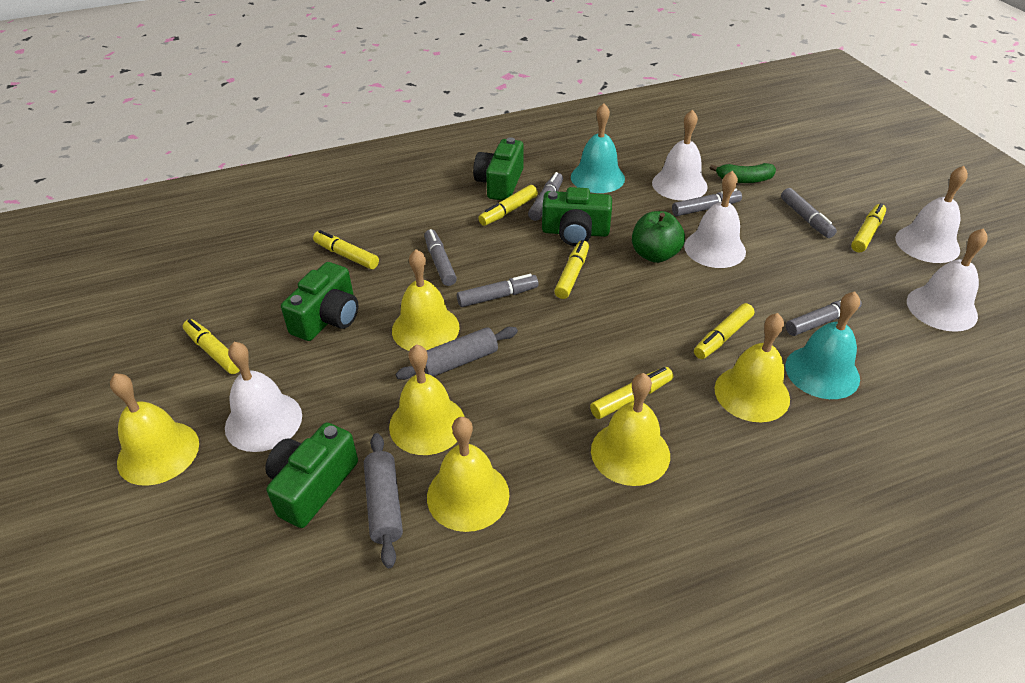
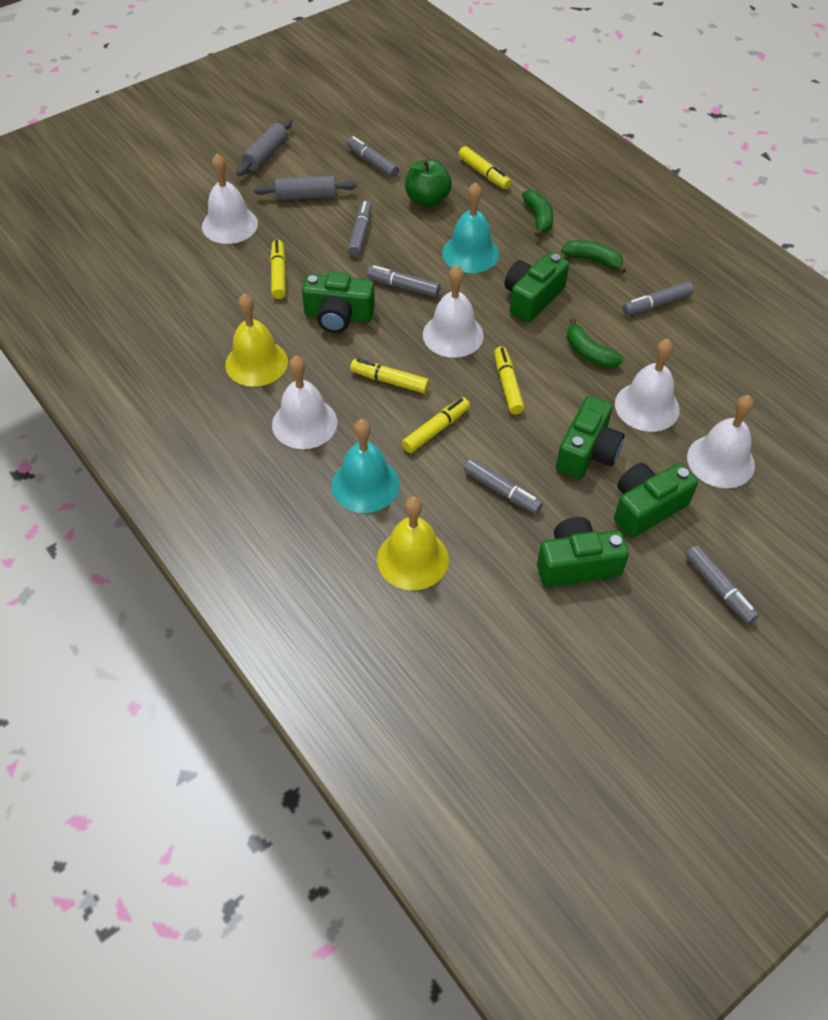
green banana: 1 -> 3
green camera: 4 -> 5
yellow bell: 6 -> 2
yellow marker: 7 -> 5

